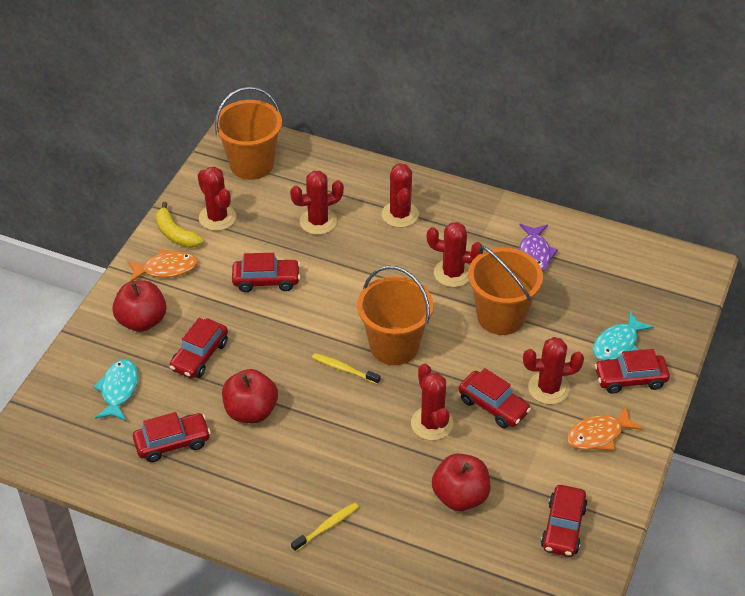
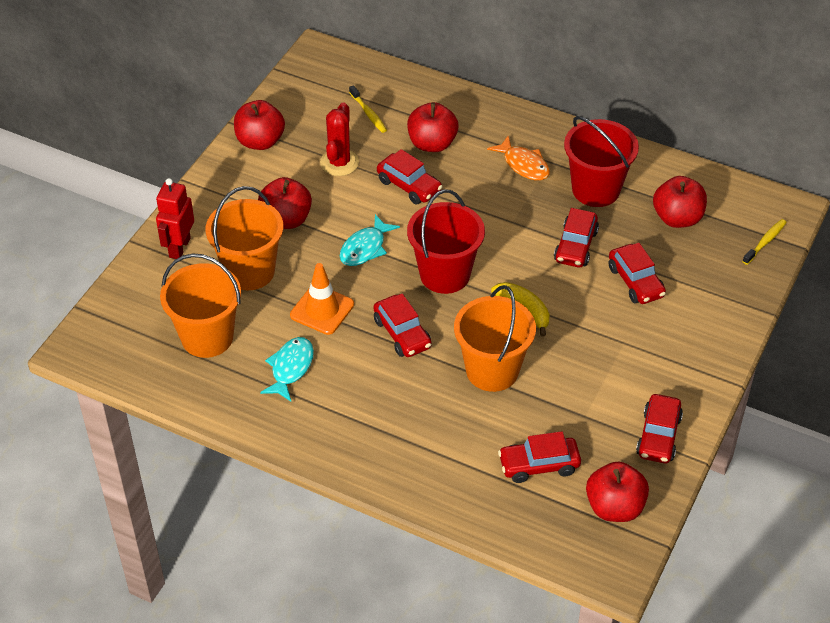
orange fish: 2 -> 1
orange traffic cone: 0 -> 1
purple fish: 1 -> 0
red apple: 3 -> 5
red bucket: 0 -> 2
red cactus: 6 -> 1
red robot: 0 -> 1

